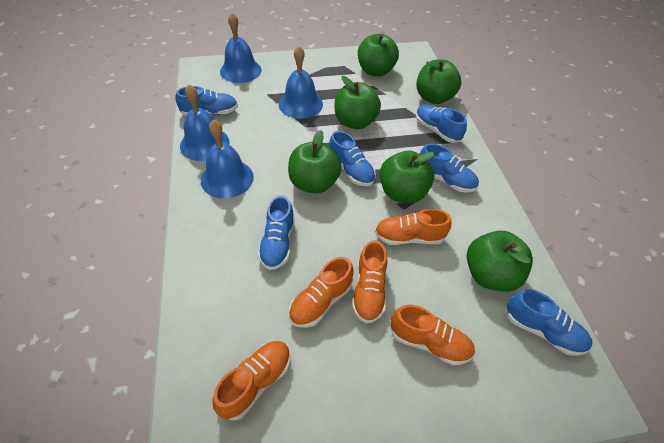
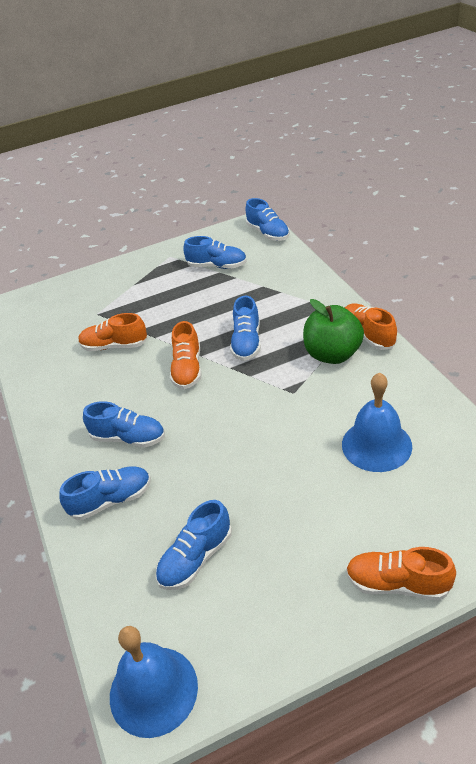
blue bell: 4 -> 2
green apple: 6 -> 1
orange shoe: 5 -> 4

